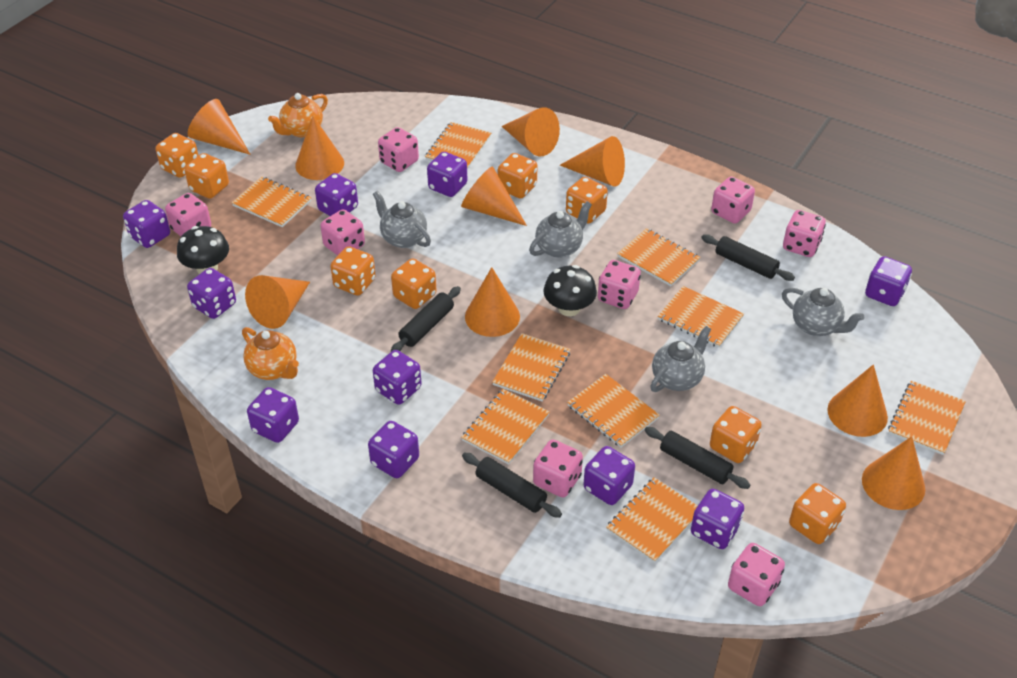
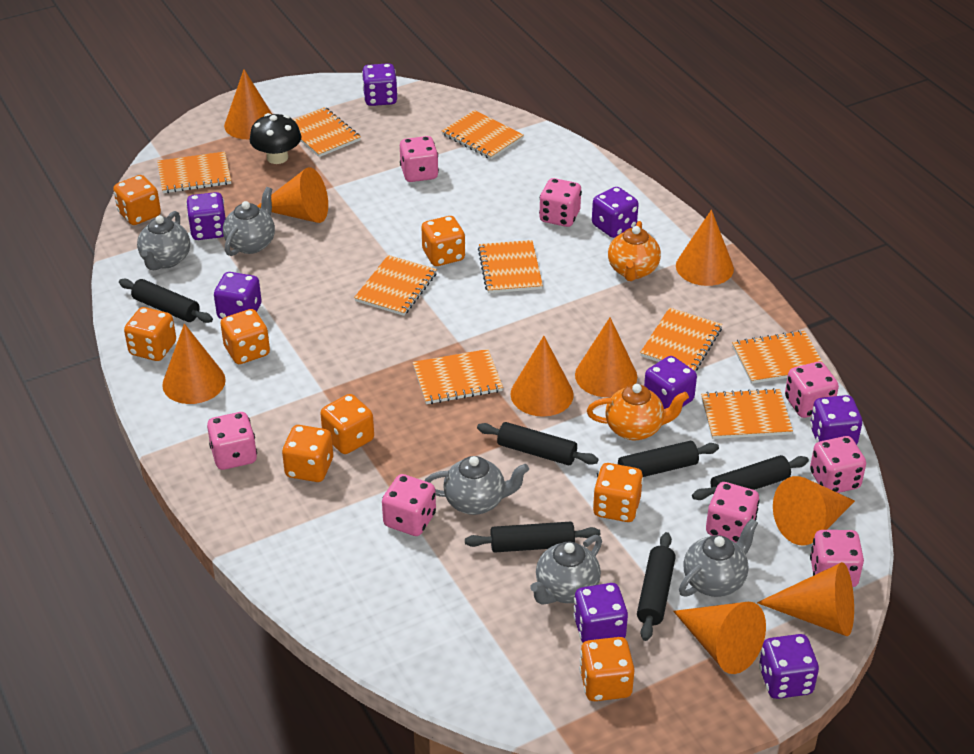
black mushroom: 2 -> 1
black rolling pin: 4 -> 6
grey teapot: 4 -> 5
purple dice: 10 -> 8

